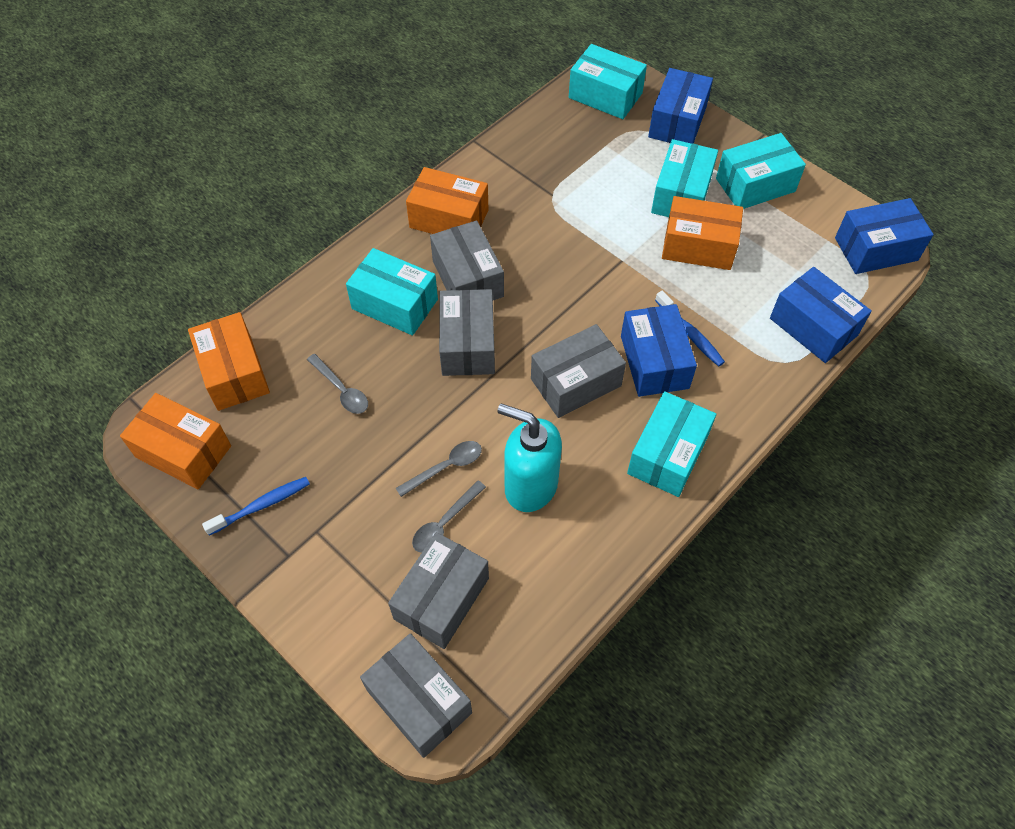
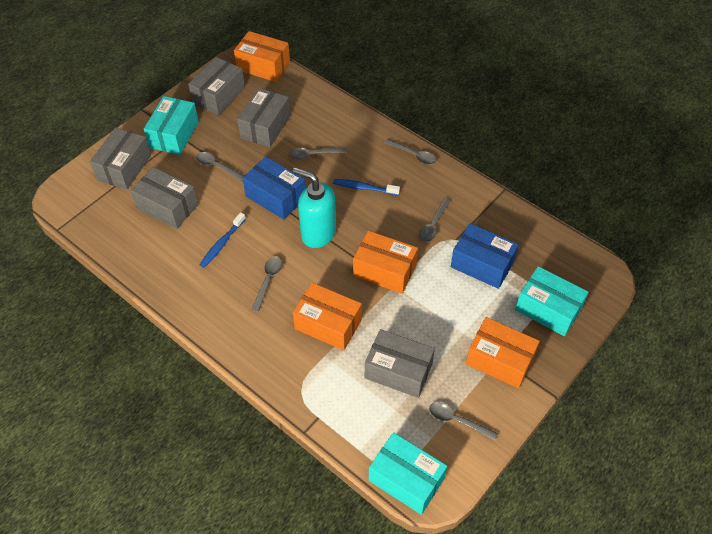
blue box: 4 -> 2
grey spoon: 3 -> 6
turquoise box: 5 -> 3

